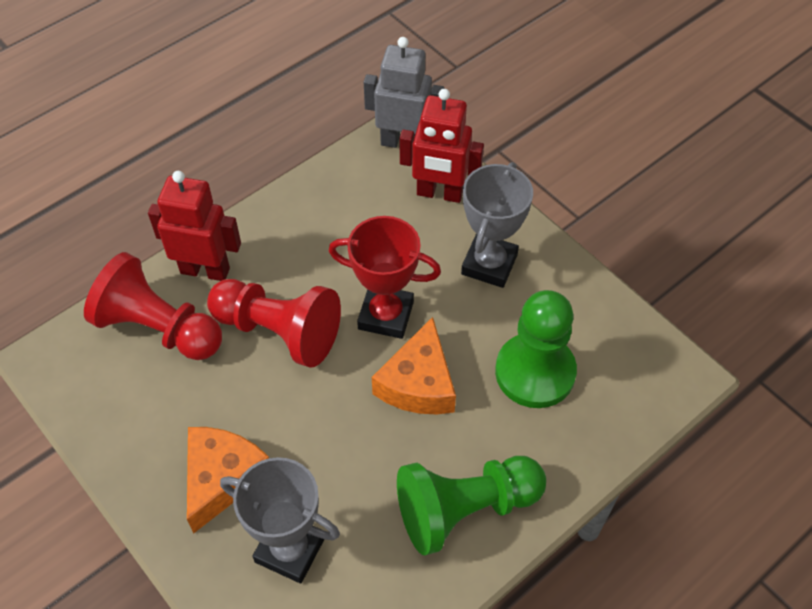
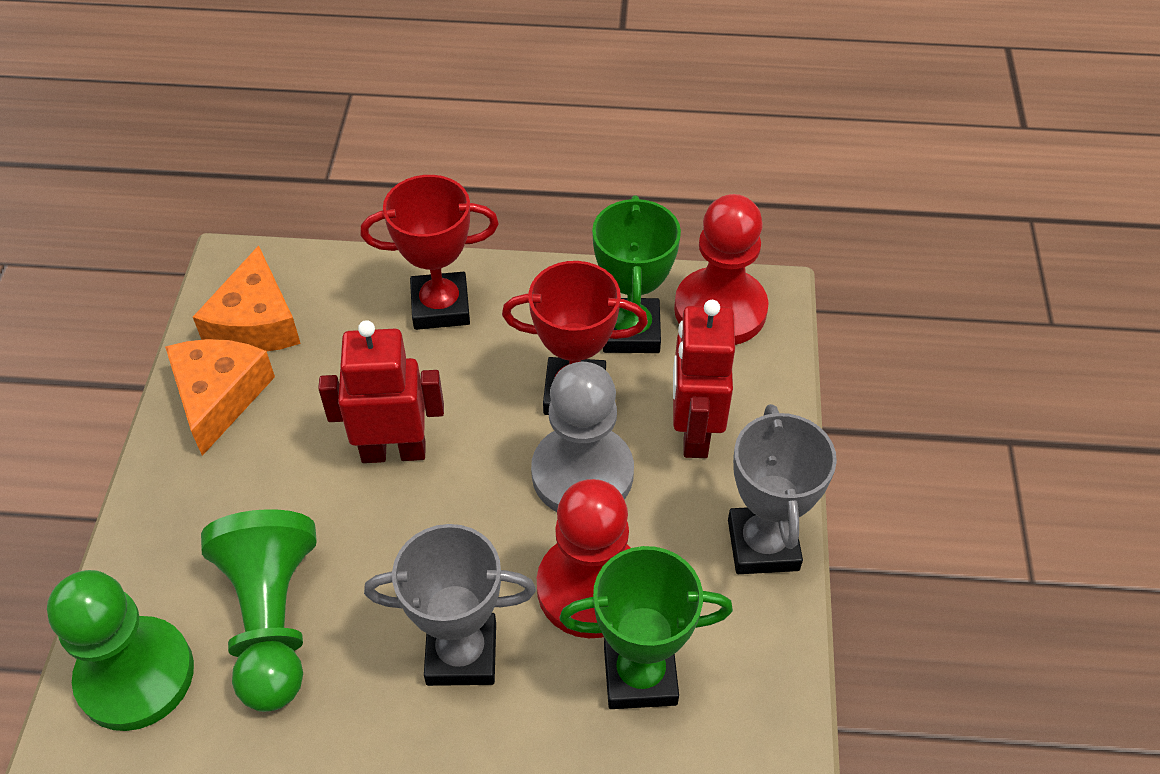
green trophy: 0 -> 2
grey pawn: 0 -> 1
grey robot: 1 -> 0
red trophy: 1 -> 2

